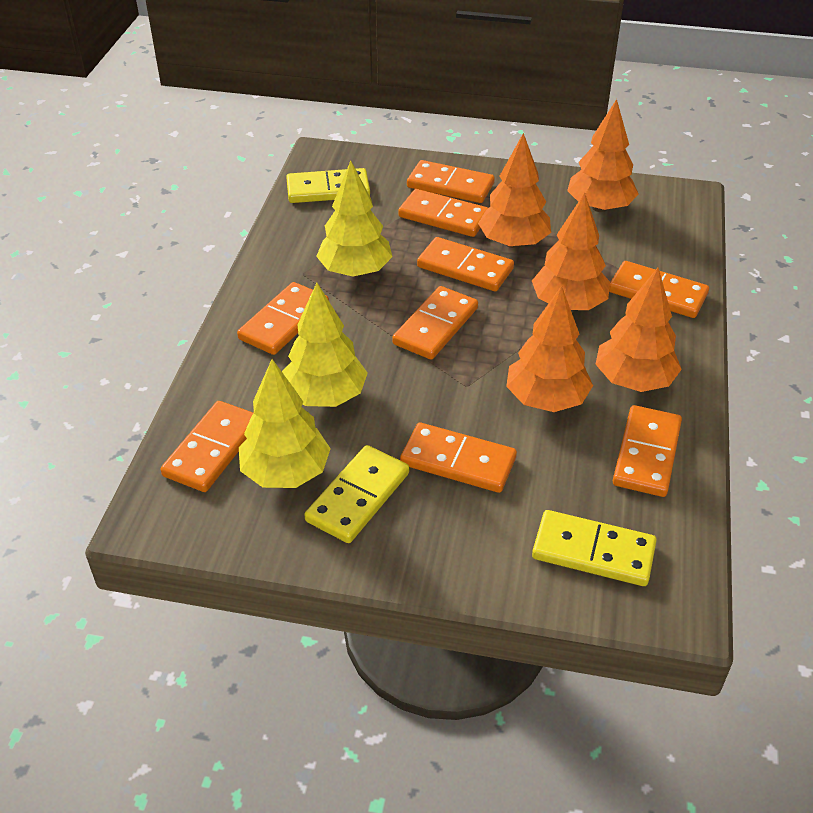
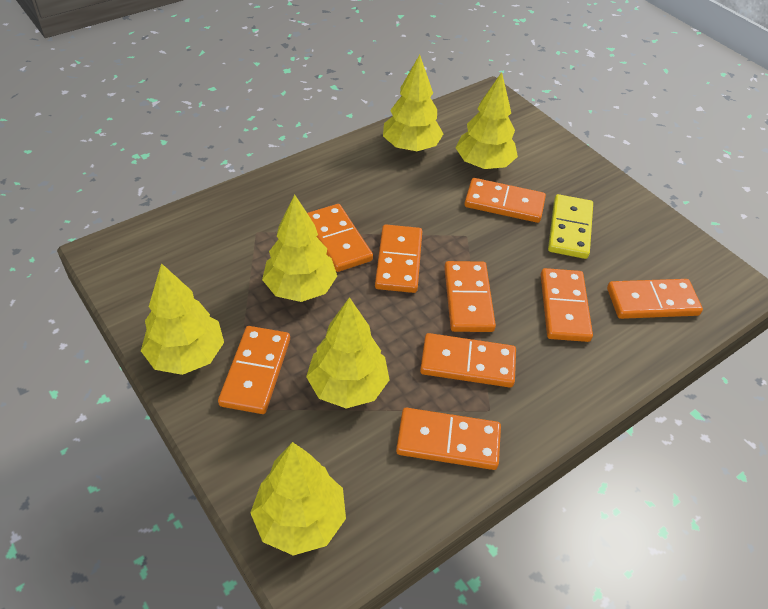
orange tree: 5 -> 0
yellow domino: 3 -> 1
yellow tree: 3 -> 6

